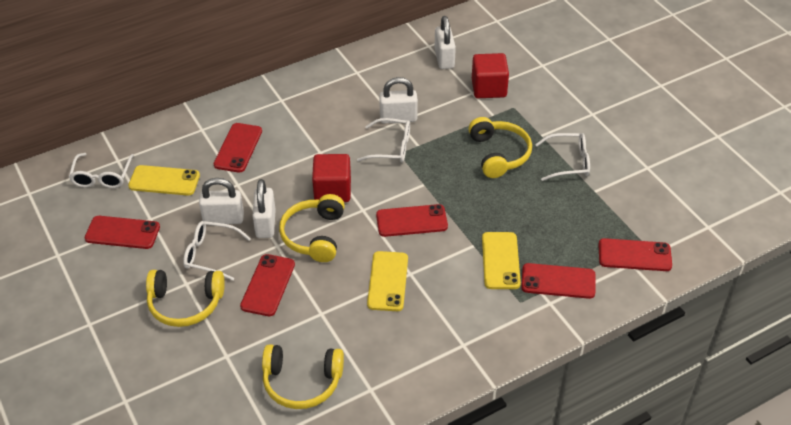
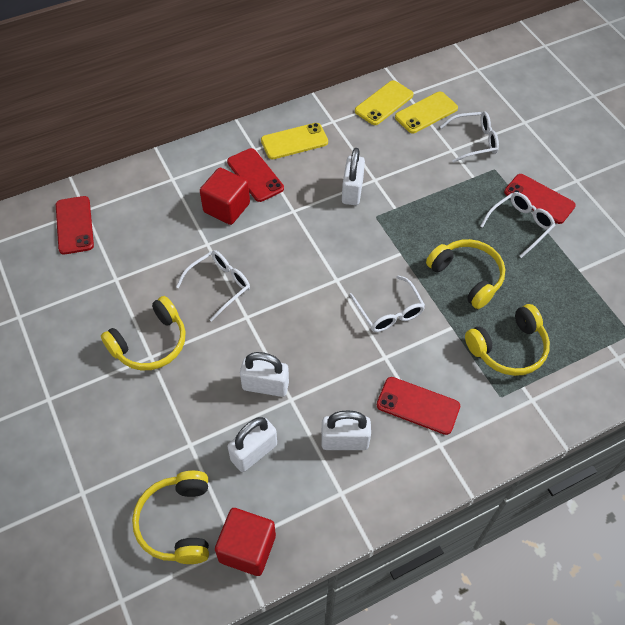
red phone: 6 -> 4

